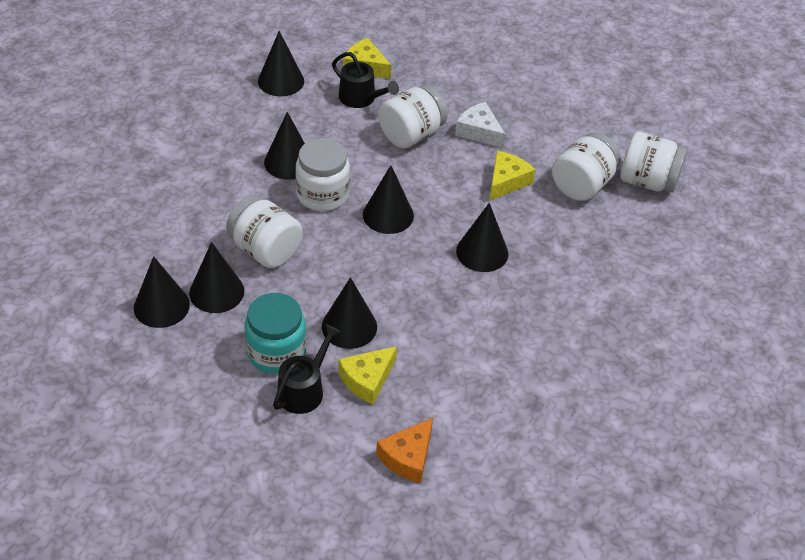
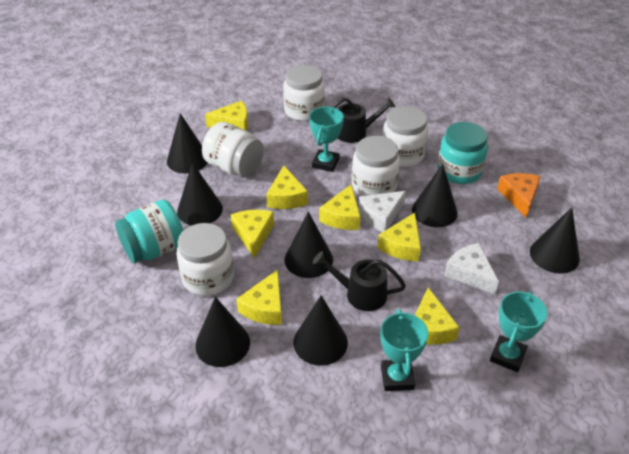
turquoise jar: 1 -> 2
turquoise trophy: 0 -> 3
white cheese: 1 -> 2
yellow cheese: 3 -> 7

